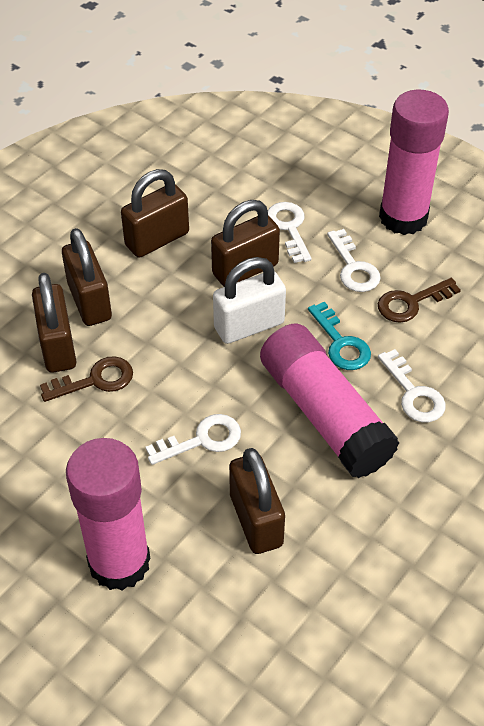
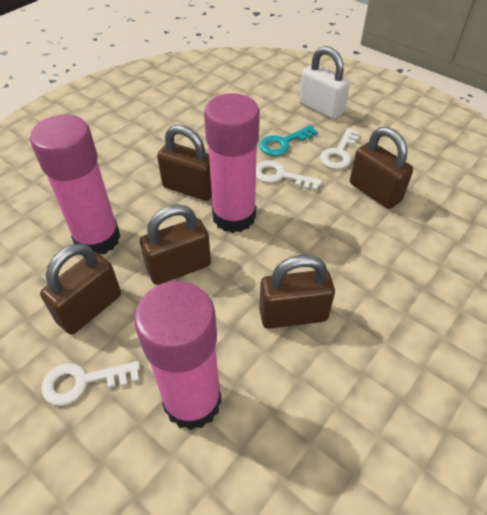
brown key: 2 -> 0
white key: 4 -> 3

